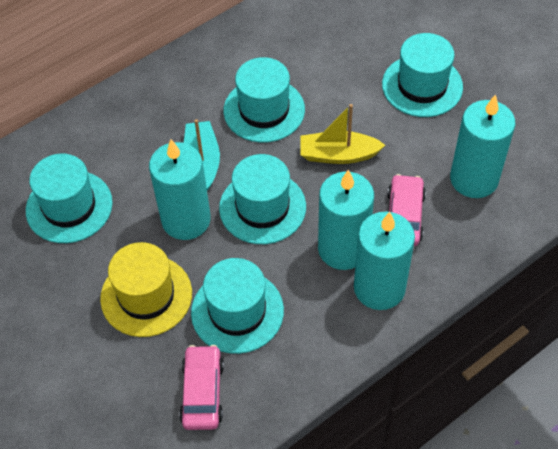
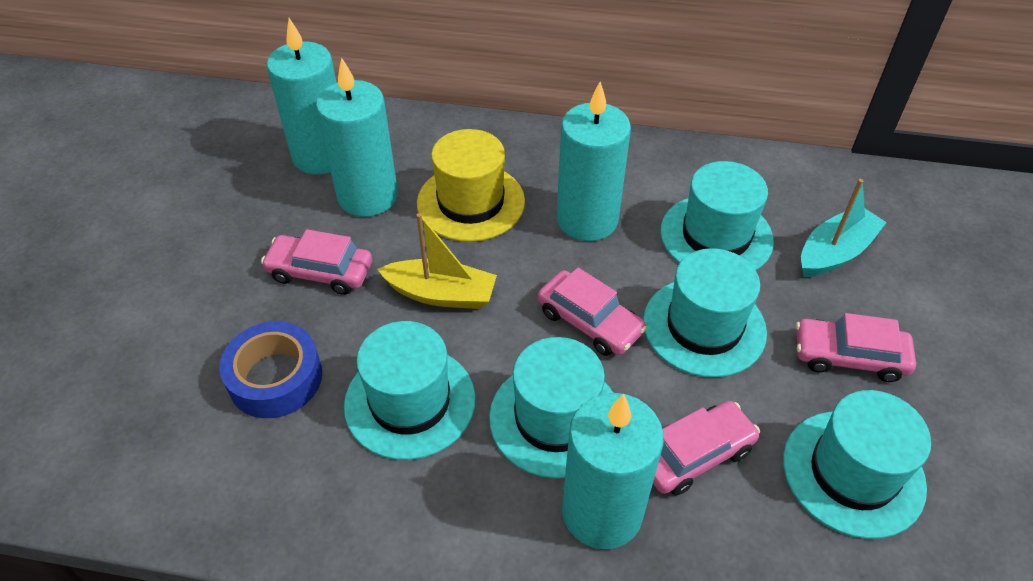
blue tape: 0 -> 1
pink car: 2 -> 4

